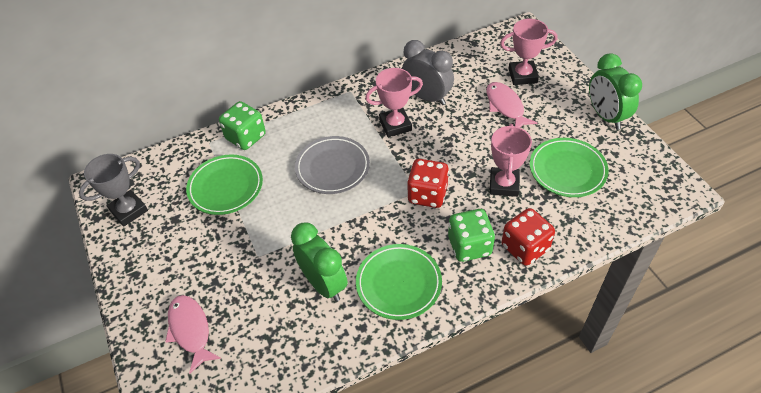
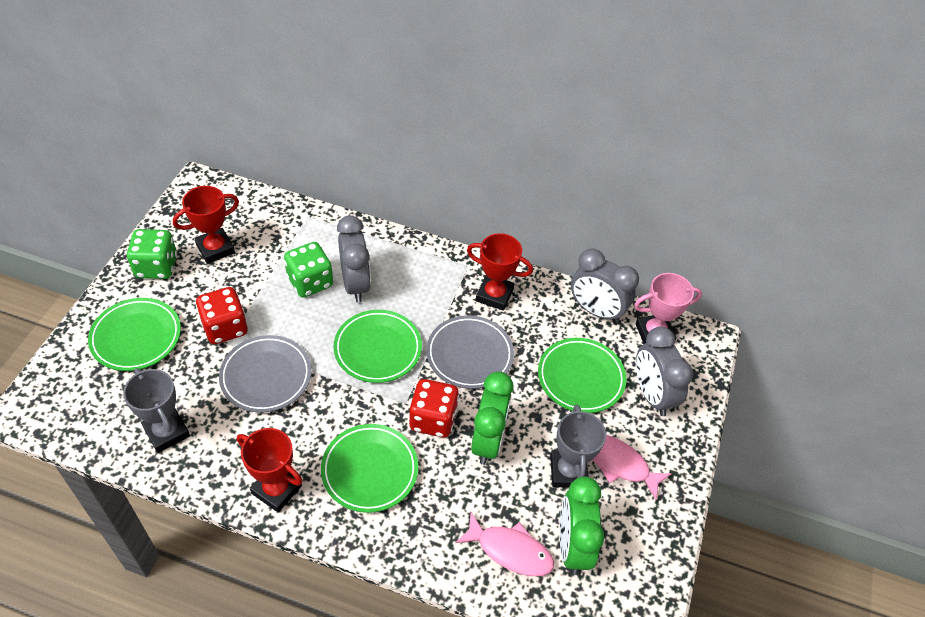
green plate: 3 -> 4
grey clock: 1 -> 3
grey plate: 1 -> 2
grey trophy: 1 -> 2
pink trophy: 3 -> 1
red trophy: 0 -> 3

